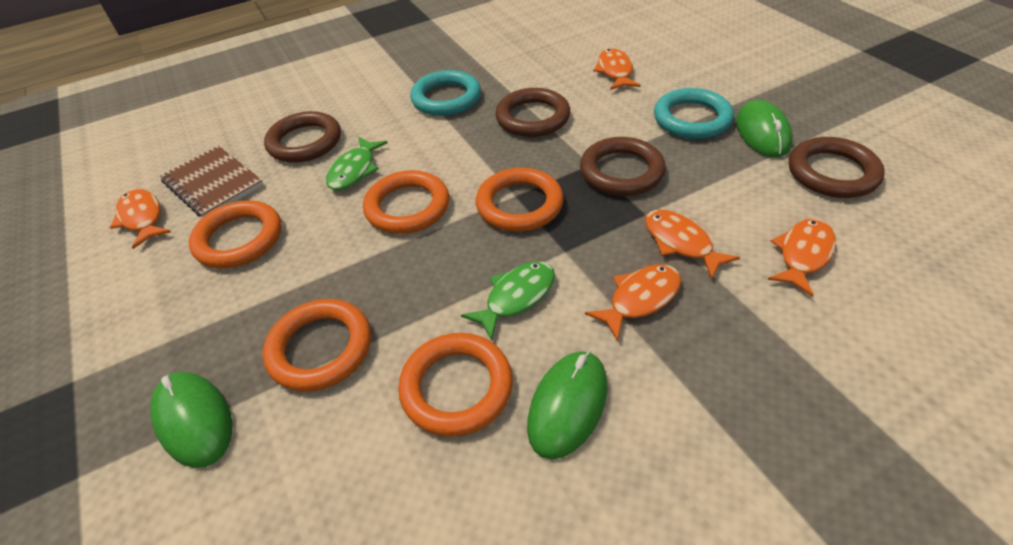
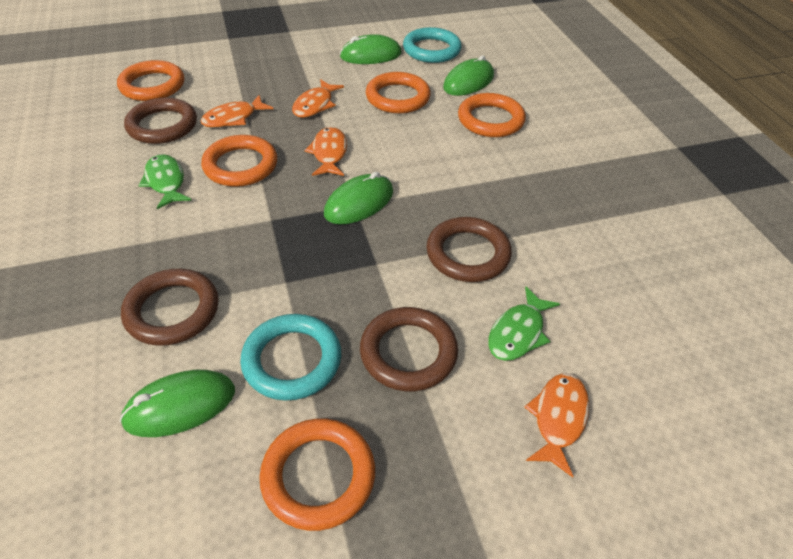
brown notebook: 1 -> 0
green mouse: 3 -> 4
orange fish: 5 -> 4

